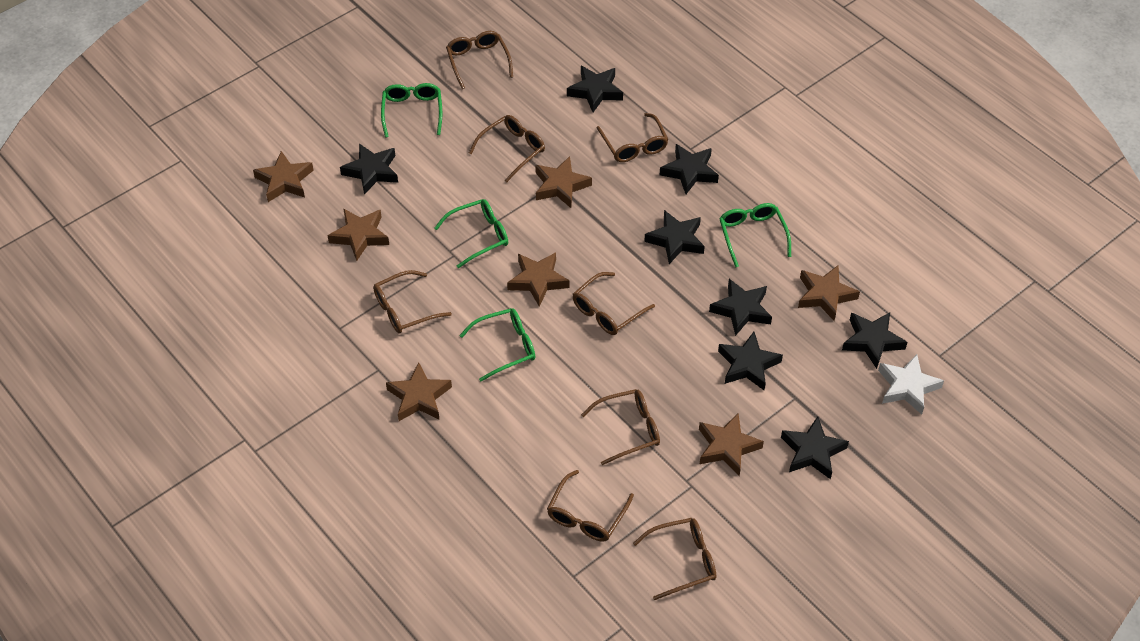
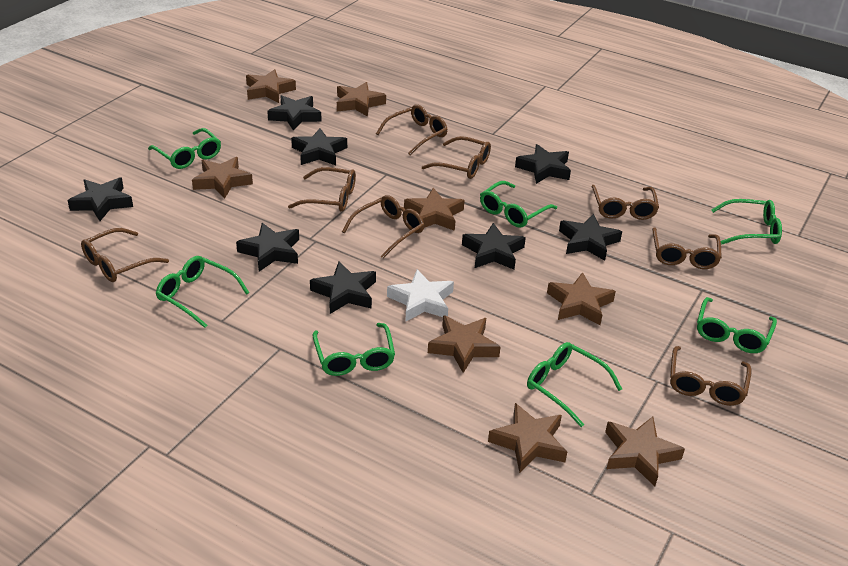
brown star: 7 -> 8
green glasses: 4 -> 7

